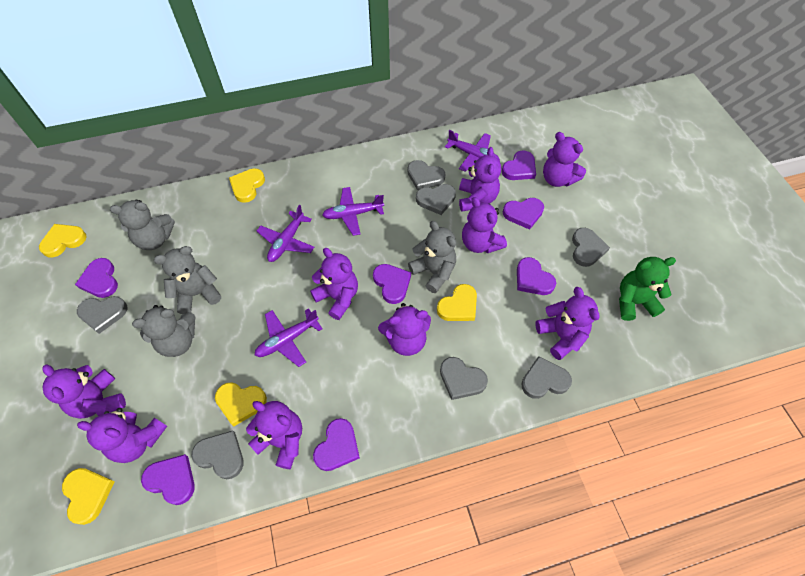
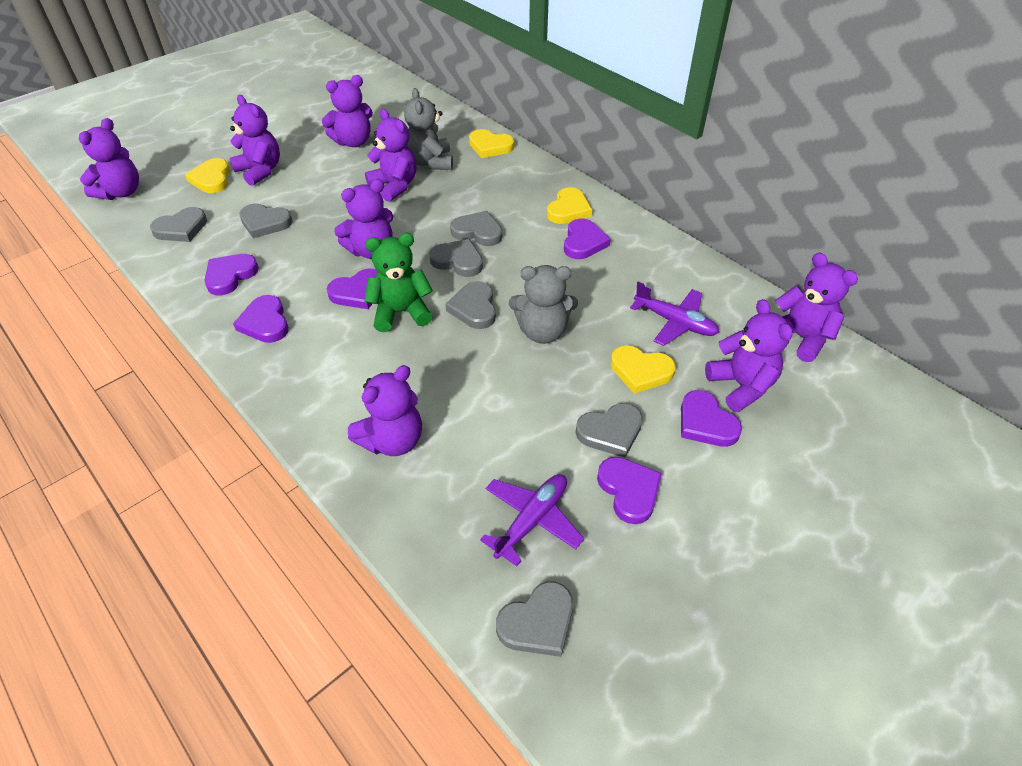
grey teddy bear: 4 -> 2
purple heart: 7 -> 6
purple plane: 4 -> 2
purple teddy bear: 9 -> 8
yellow heart: 5 -> 4

